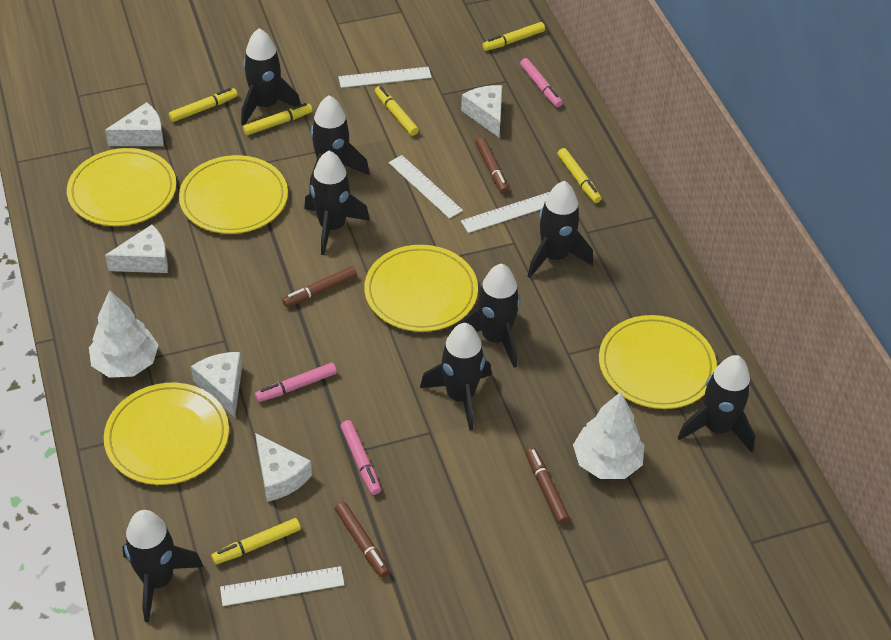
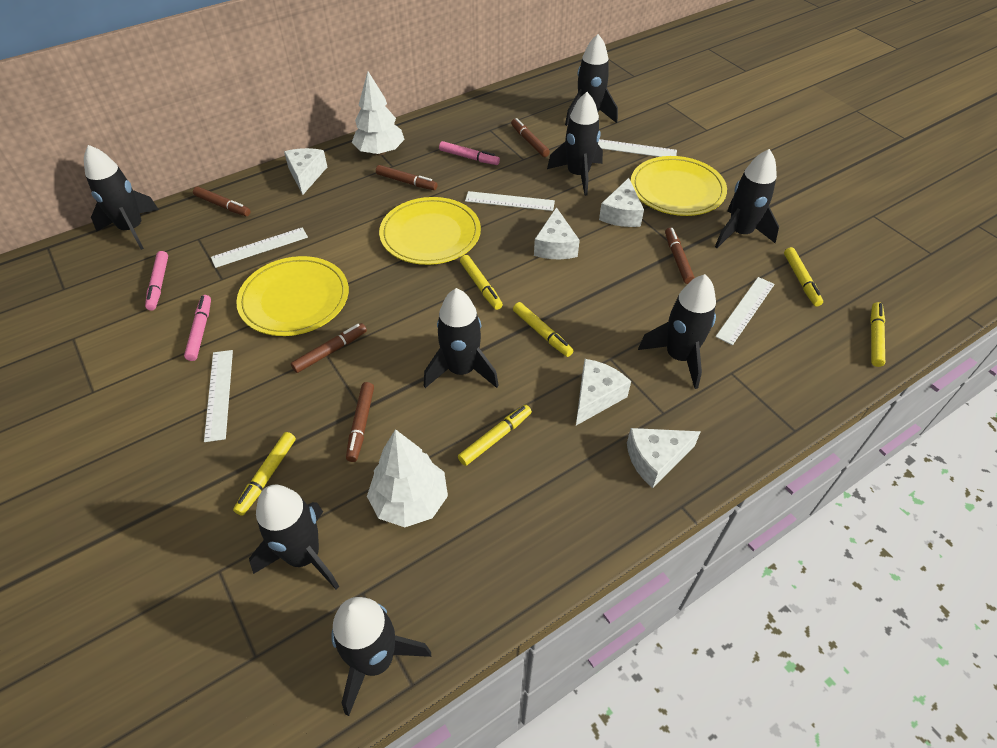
brown marker: 4 -> 6
white ruler: 4 -> 5
yellow plate: 5 -> 3

